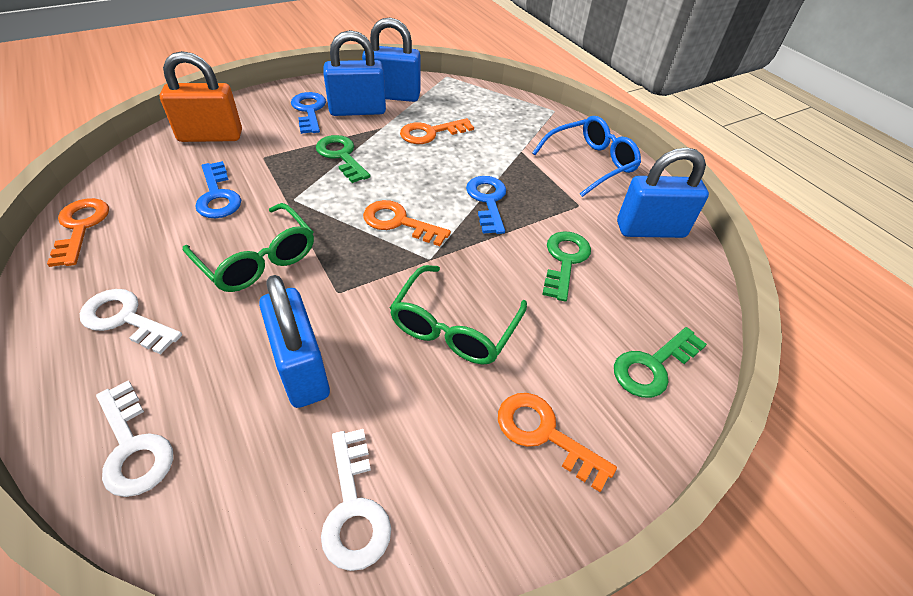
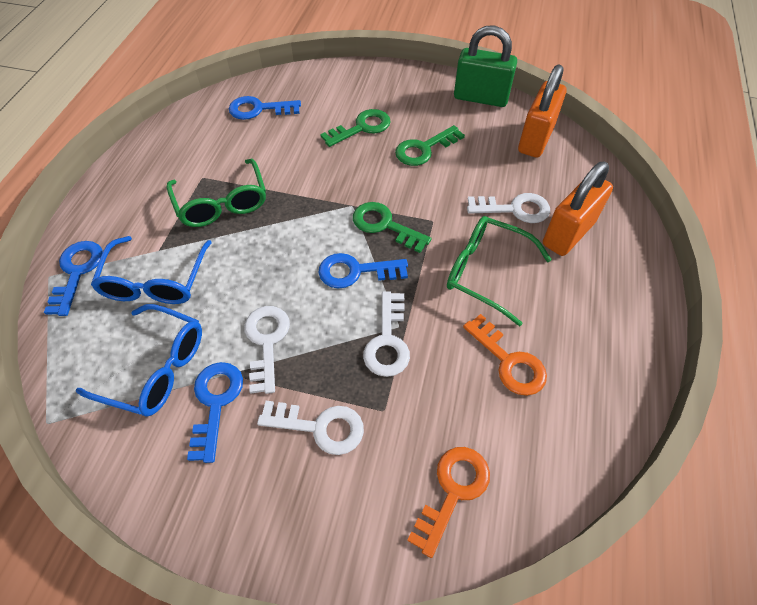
blue glasses: 1 -> 2
blue key: 3 -> 4
blue padlock: 4 -> 0
green padlock: 0 -> 1
orange key: 4 -> 2
orange padlock: 1 -> 2
white key: 3 -> 4

